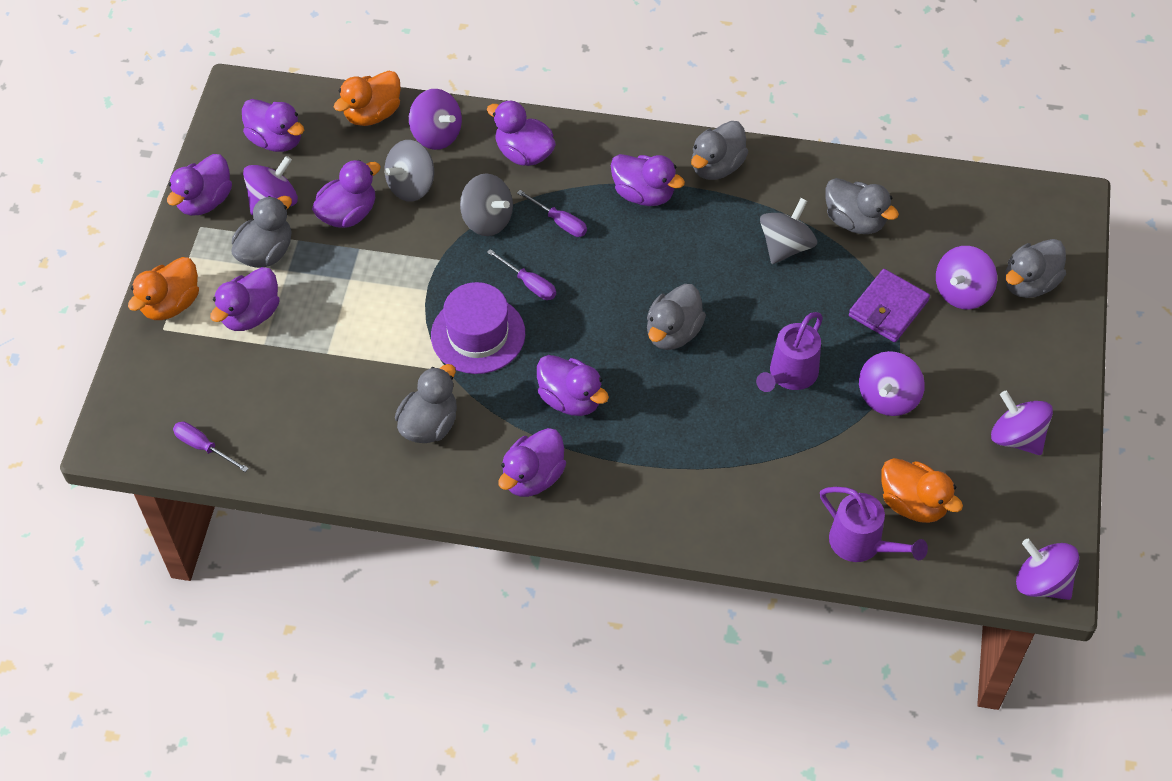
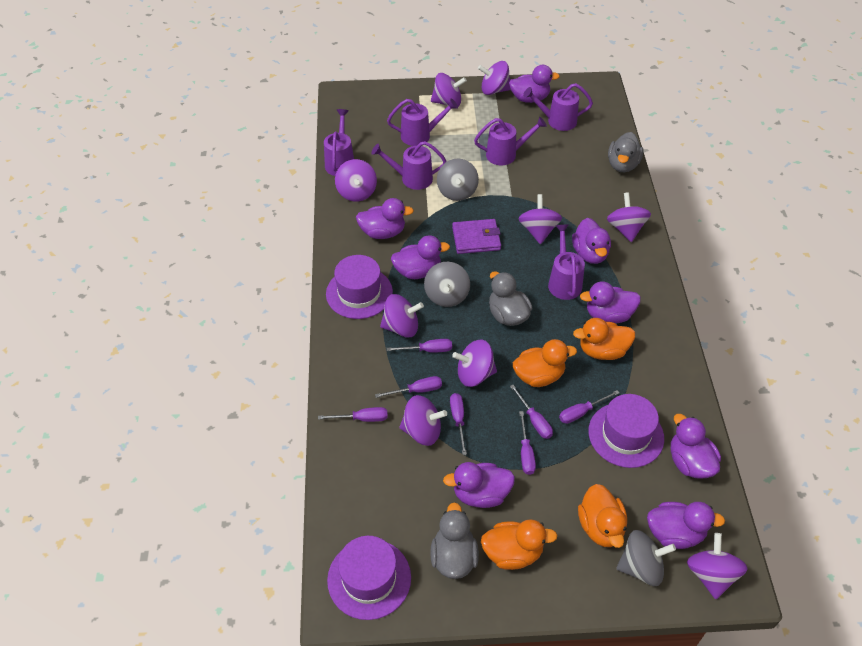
grey duck: 6 -> 3
orange duck: 3 -> 4
purple hat: 1 -> 3
purple screwdriver: 3 -> 7
purple spinning top: 6 -> 9
purple watering can: 2 -> 6

